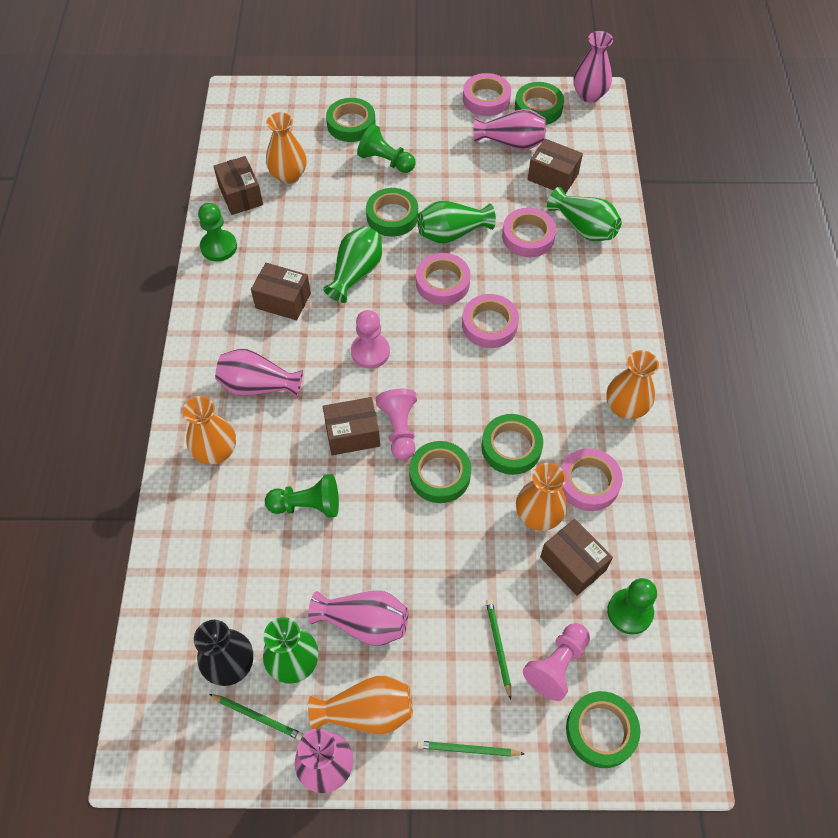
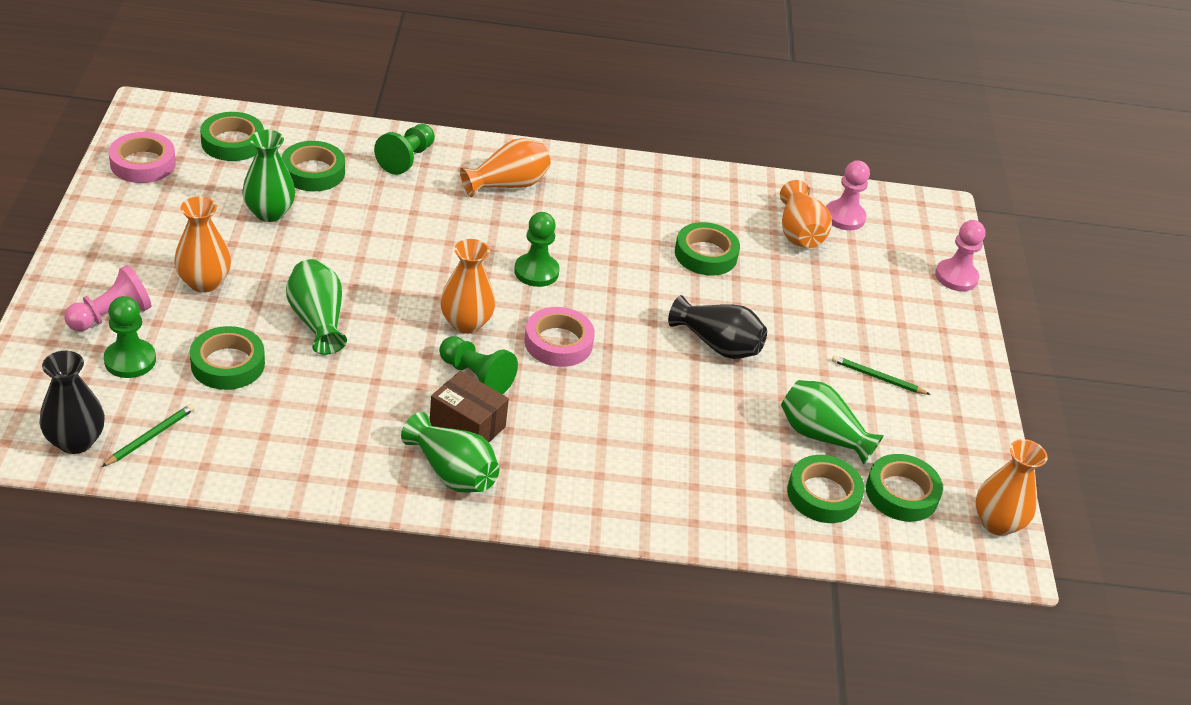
black vase: 1 -> 2
brown box: 5 -> 1
green pencil: 3 -> 2
pink tape: 5 -> 2
pink vase: 5 -> 0

